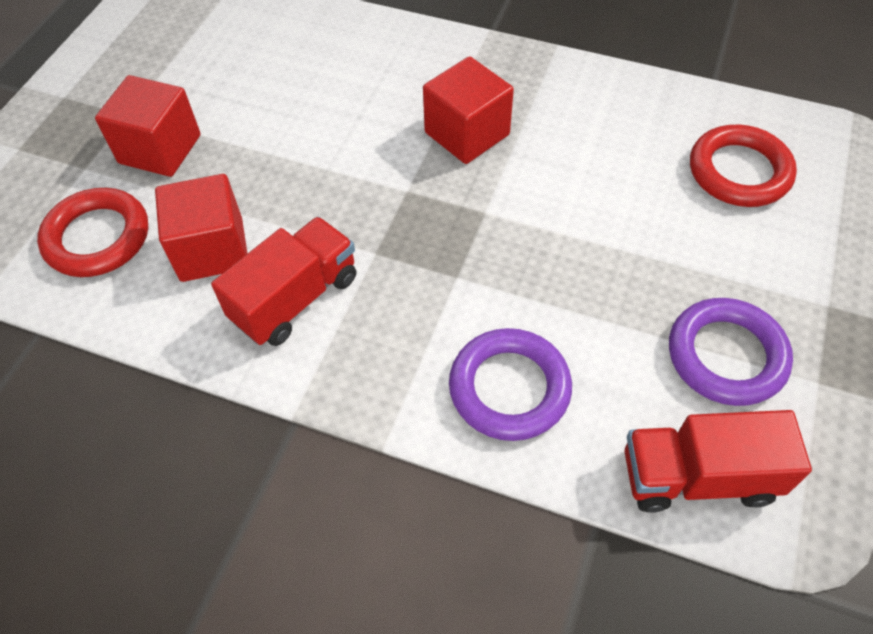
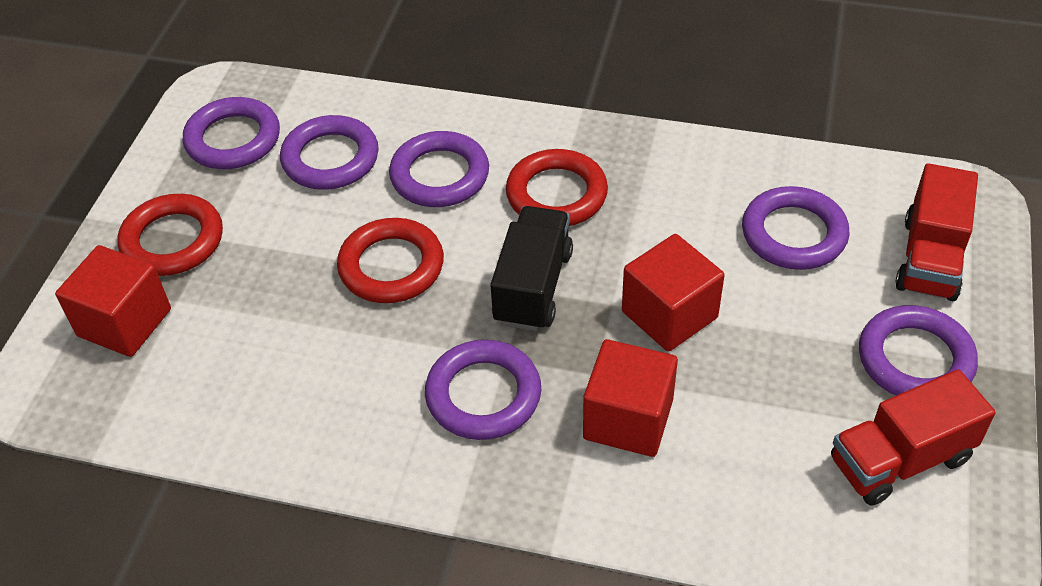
black truck: 0 -> 1
purple ring: 2 -> 6
red ring: 2 -> 3

